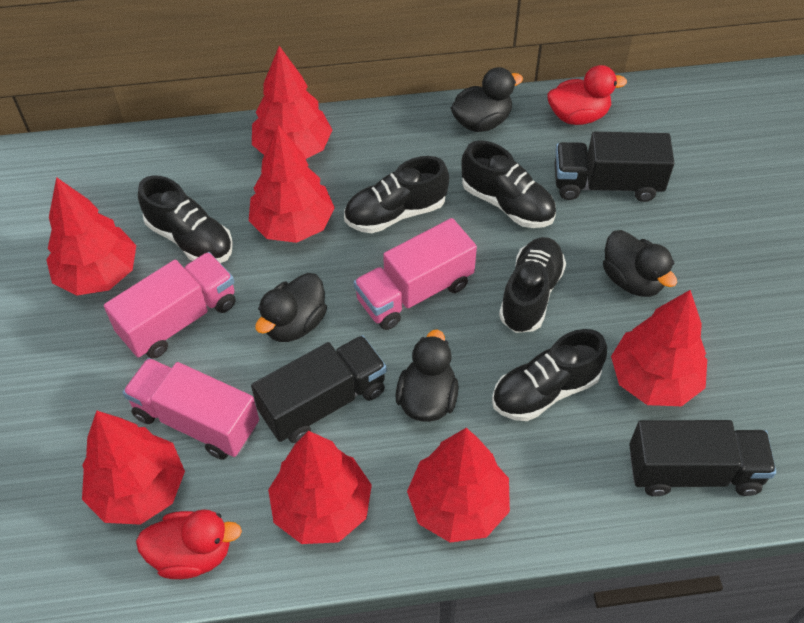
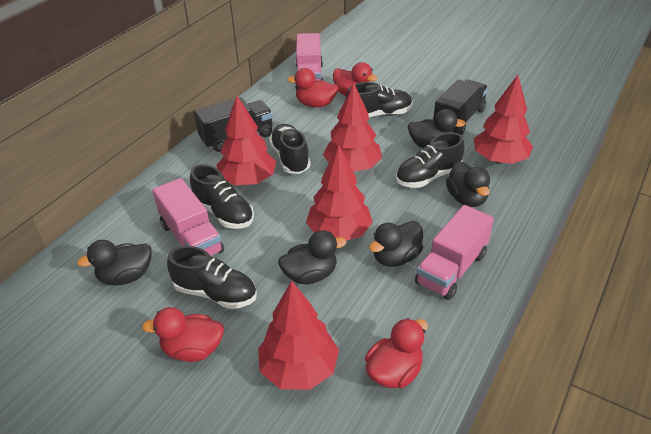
black duck: 4 -> 5
black truck: 3 -> 2
red duck: 2 -> 4
red tree: 7 -> 5

